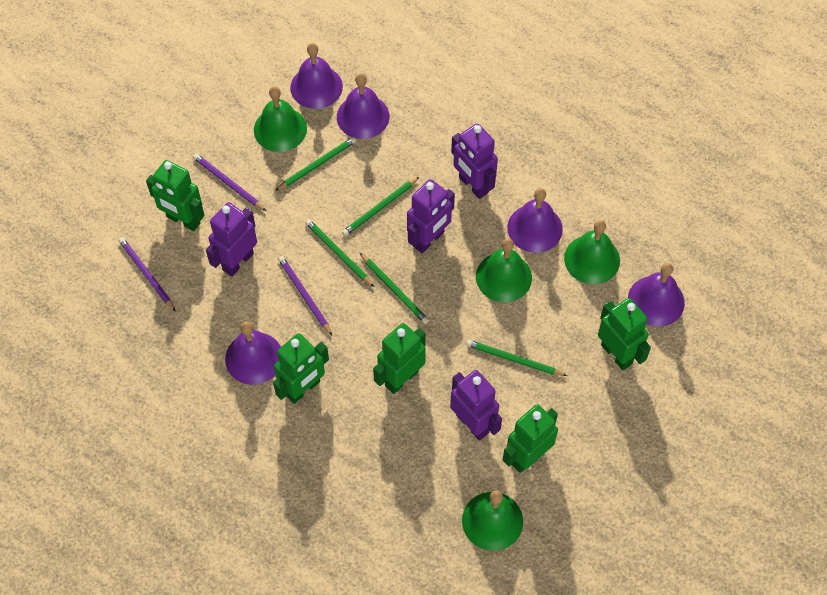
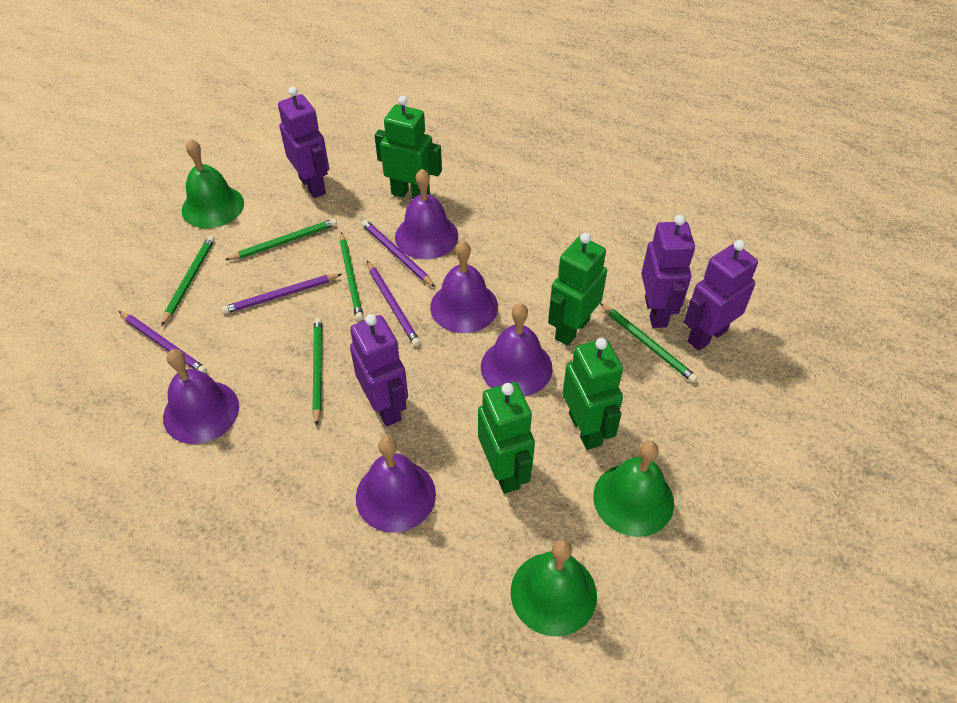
green bell: 4 -> 3
green robot: 5 -> 4
purple pencil: 3 -> 4

